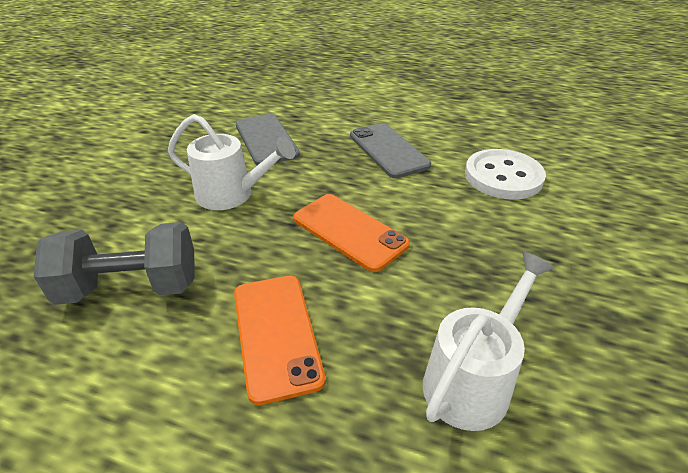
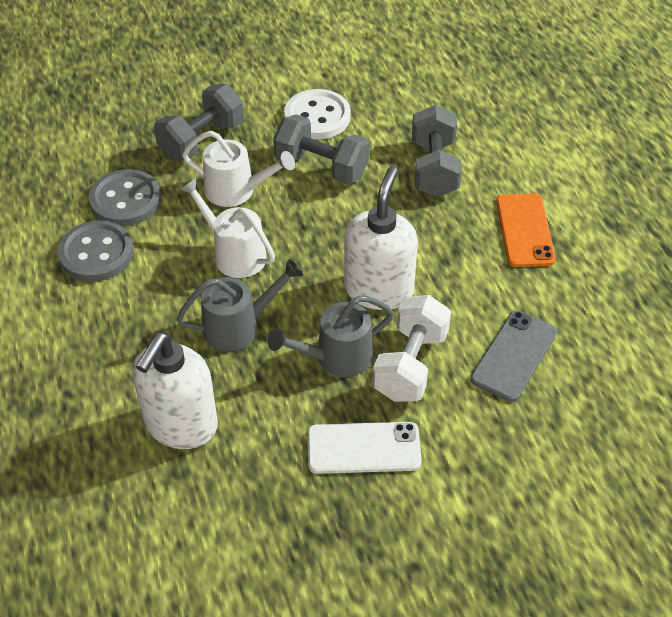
grey button: 0 -> 2
grey dumbbell: 1 -> 3
grey phone: 2 -> 1
grey watering can: 0 -> 2
orange phone: 2 -> 1
white dumbbell: 0 -> 1
white phone: 0 -> 1
white soap dispenser: 0 -> 2

